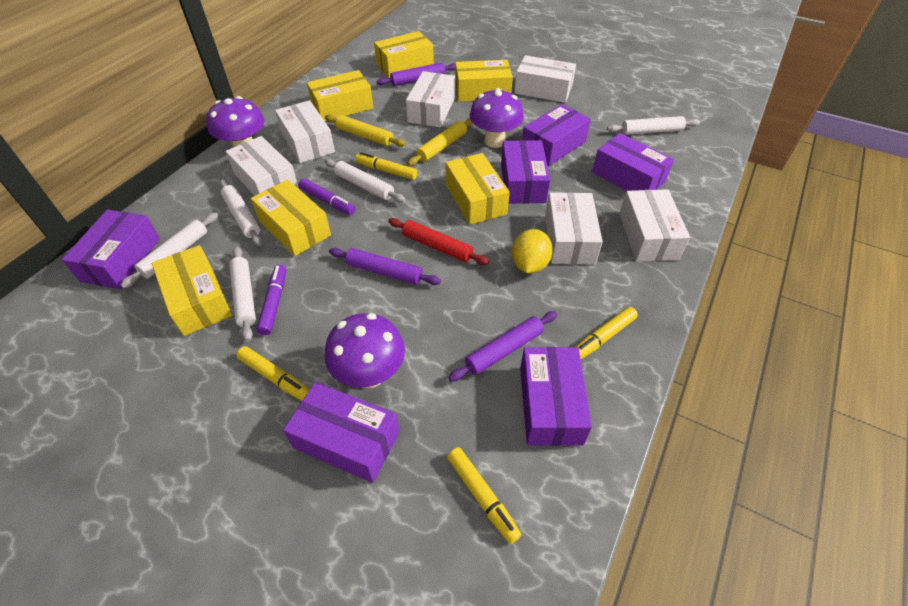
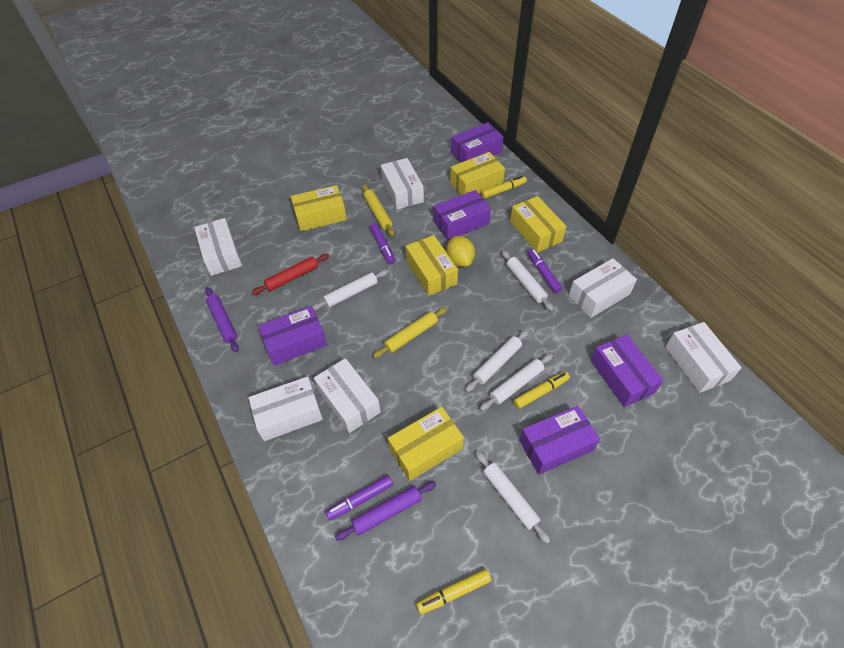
purple box: 6 -> 5
purple marker: 2 -> 3
purple mushroom: 3 -> 0
purple rolling pin: 3 -> 2
yellow box: 6 -> 5
yellow marker: 4 -> 3

